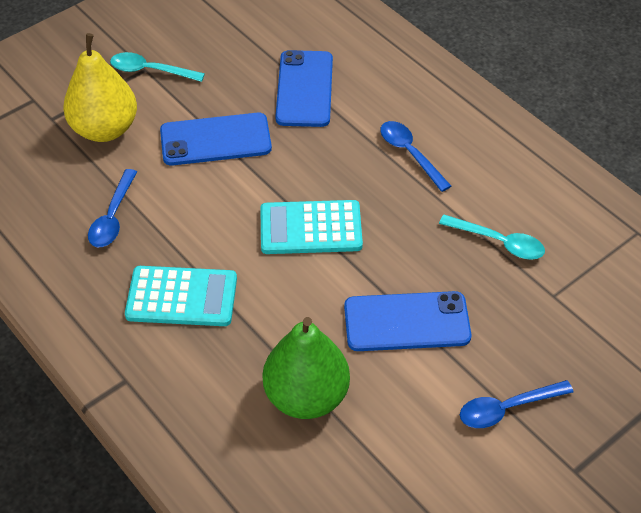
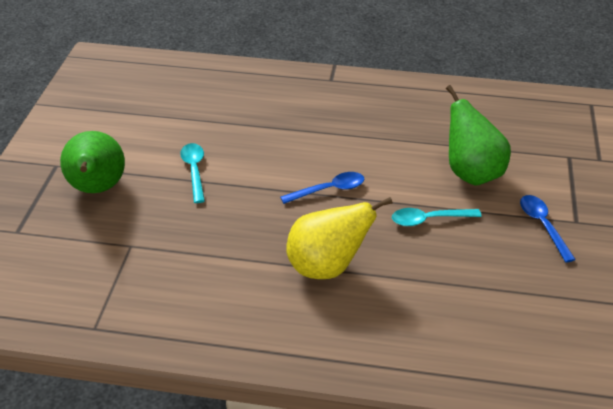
blue phone: 3 -> 0
blue spoon: 3 -> 2
green pear: 1 -> 2
turquoise calculator: 2 -> 0

